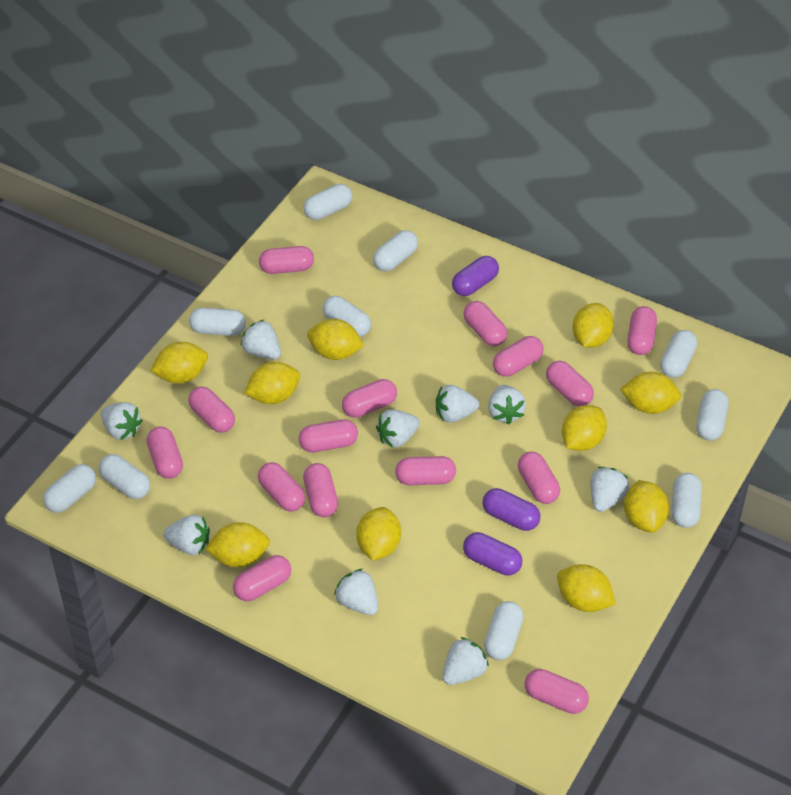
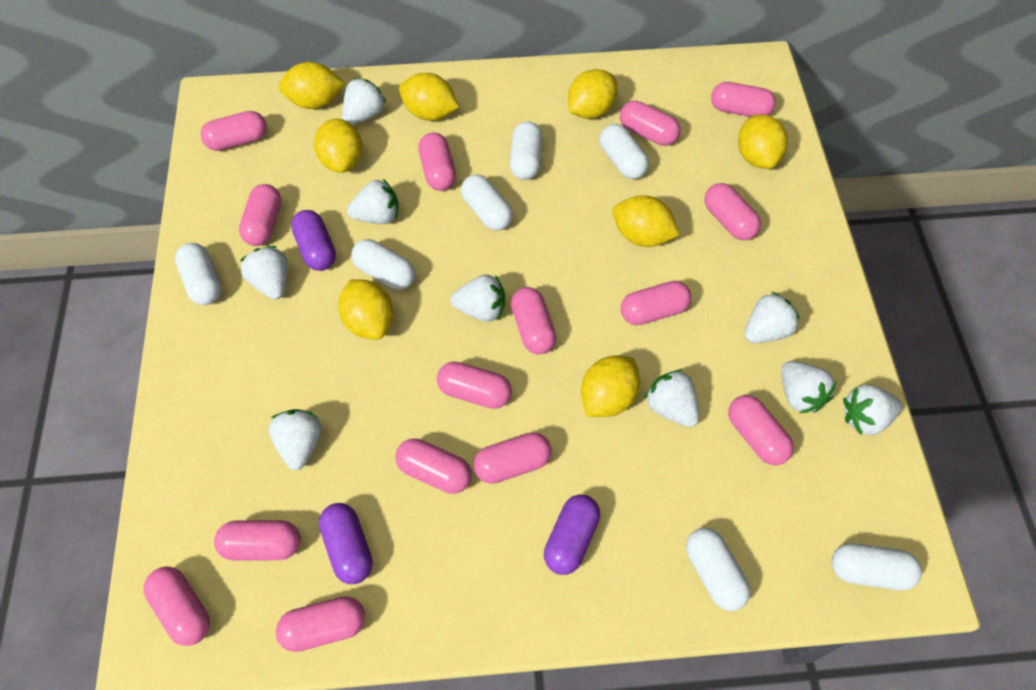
white capsule: 10 -> 7
yellow lemon: 10 -> 8

